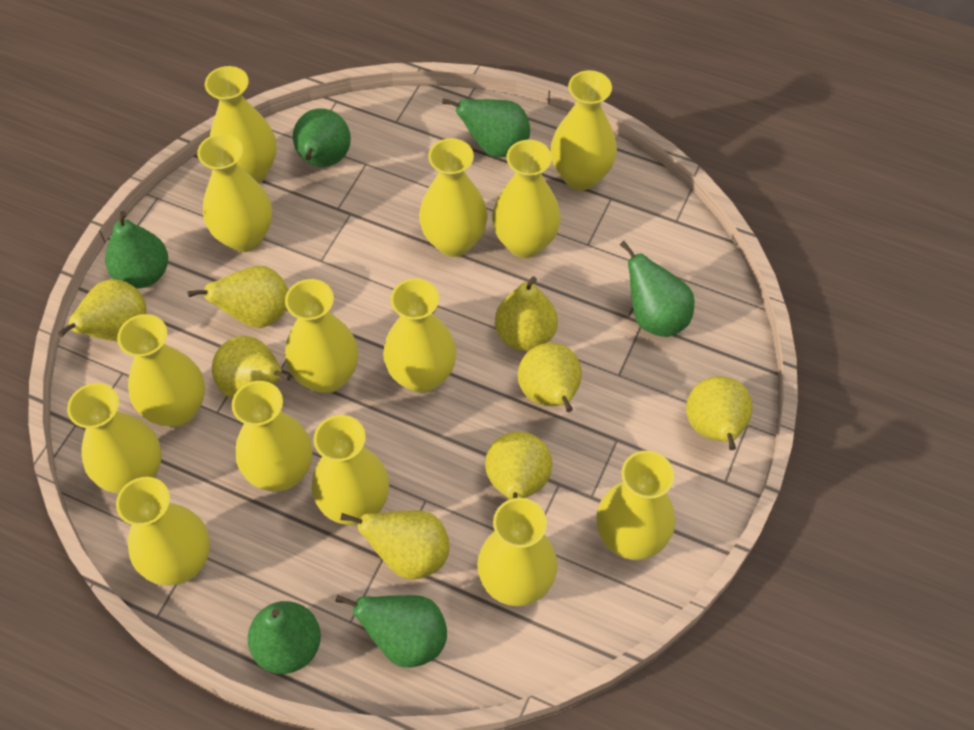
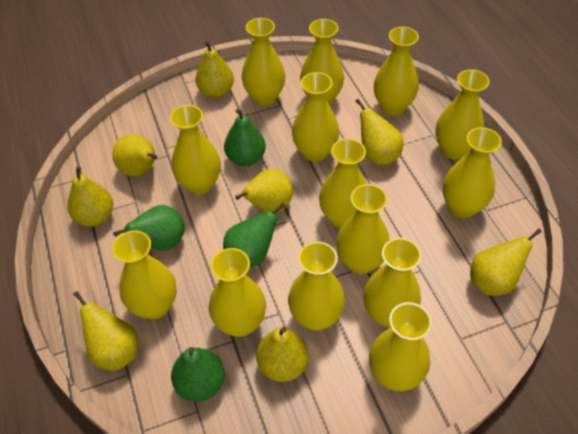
green pear: 6 -> 4

